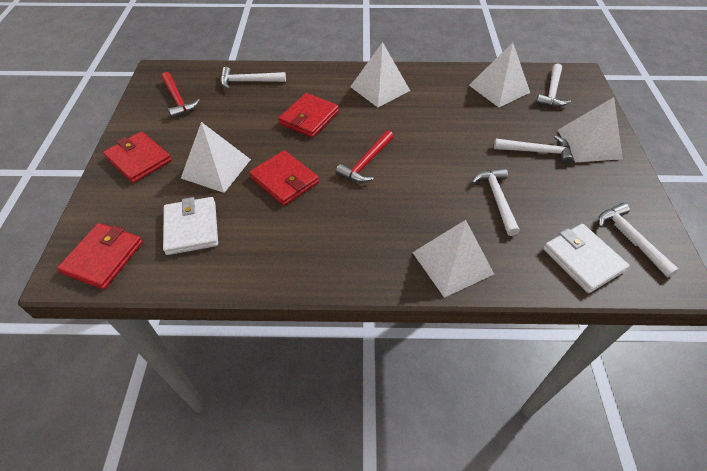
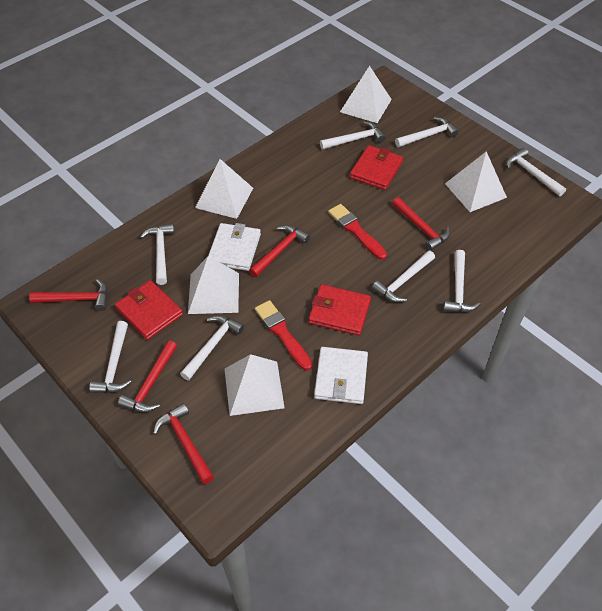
red brush: 0 -> 2
red hammer: 2 -> 5
red wallet: 4 -> 3
white hammer: 5 -> 8

